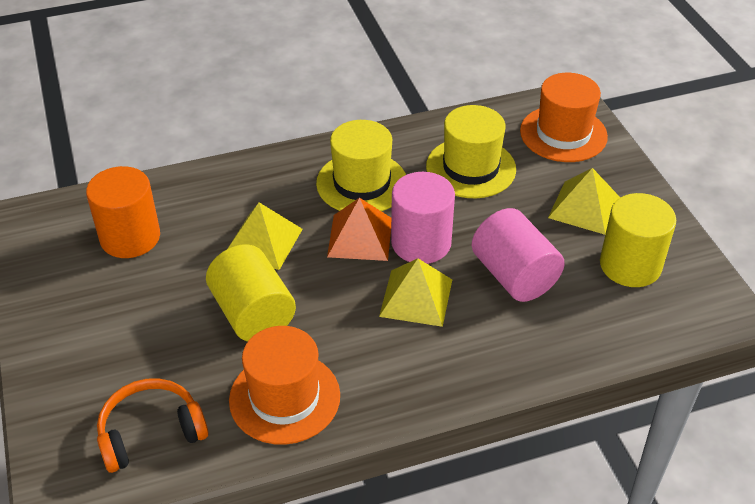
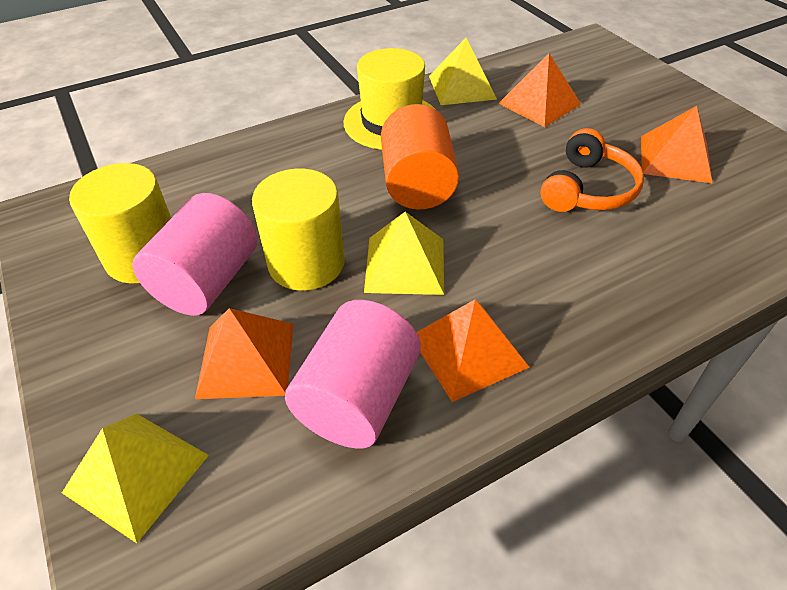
orange hat: 2 -> 0
orange pyramid: 1 -> 4
yellow hat: 2 -> 1

